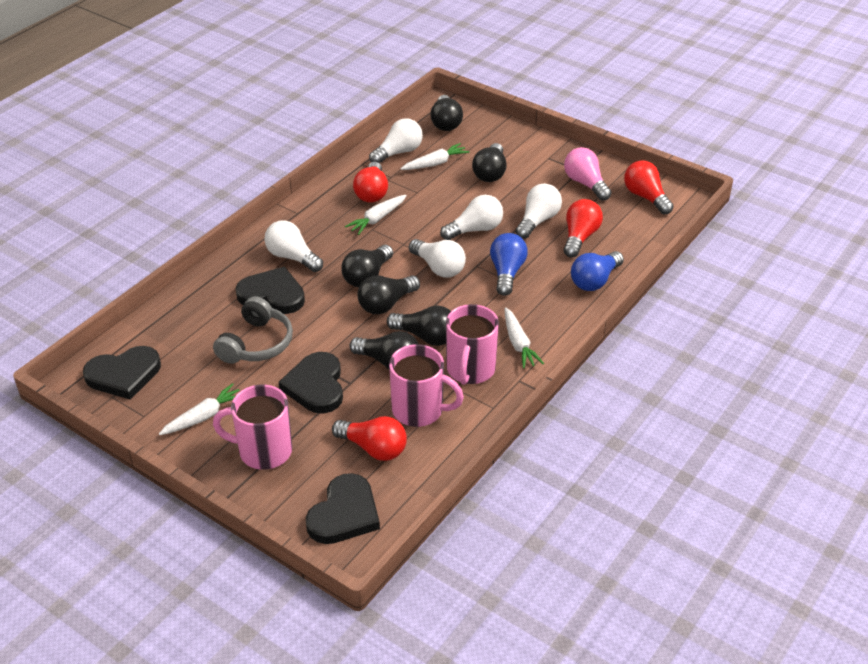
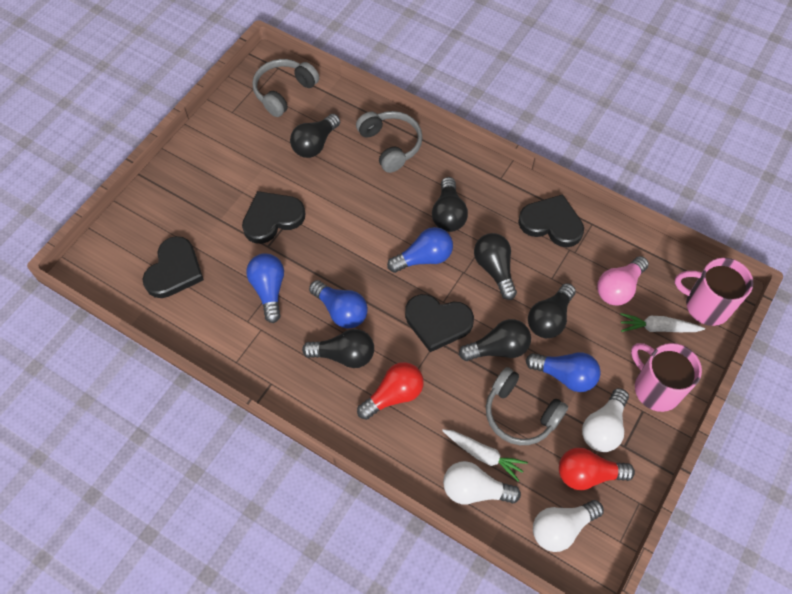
blue light bulb: 2 -> 4
grey headphones: 1 -> 3
pink mug: 3 -> 2
red light bulb: 4 -> 2
white carrot: 4 -> 2
white light bulb: 5 -> 3

